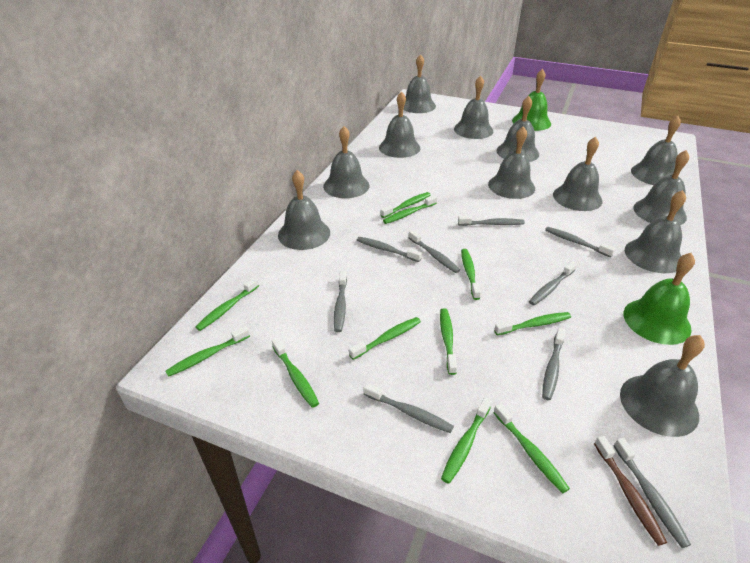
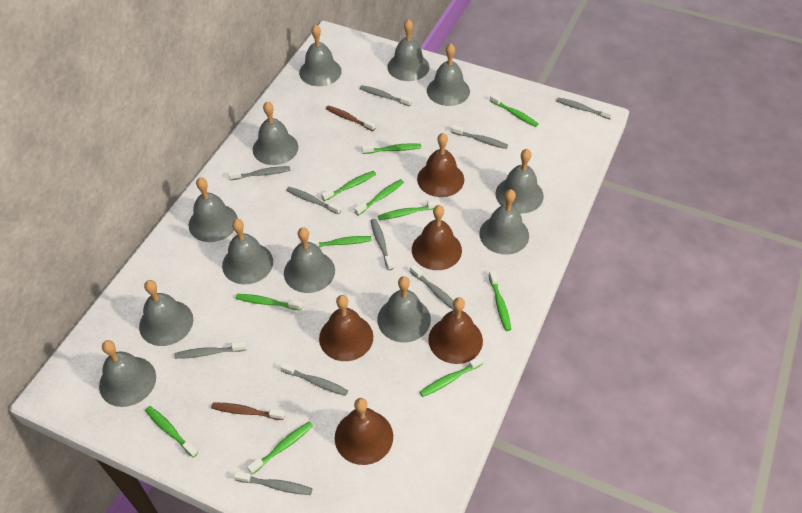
brown bell: 0 -> 5
brown toothbrush: 1 -> 2
green bell: 2 -> 0
grey toothbrush: 9 -> 10

